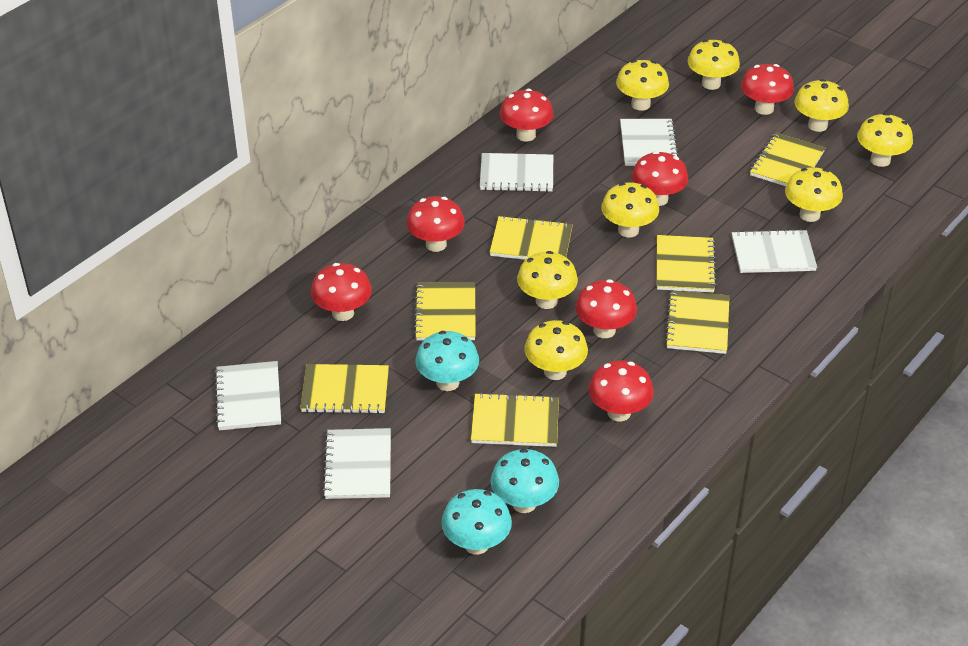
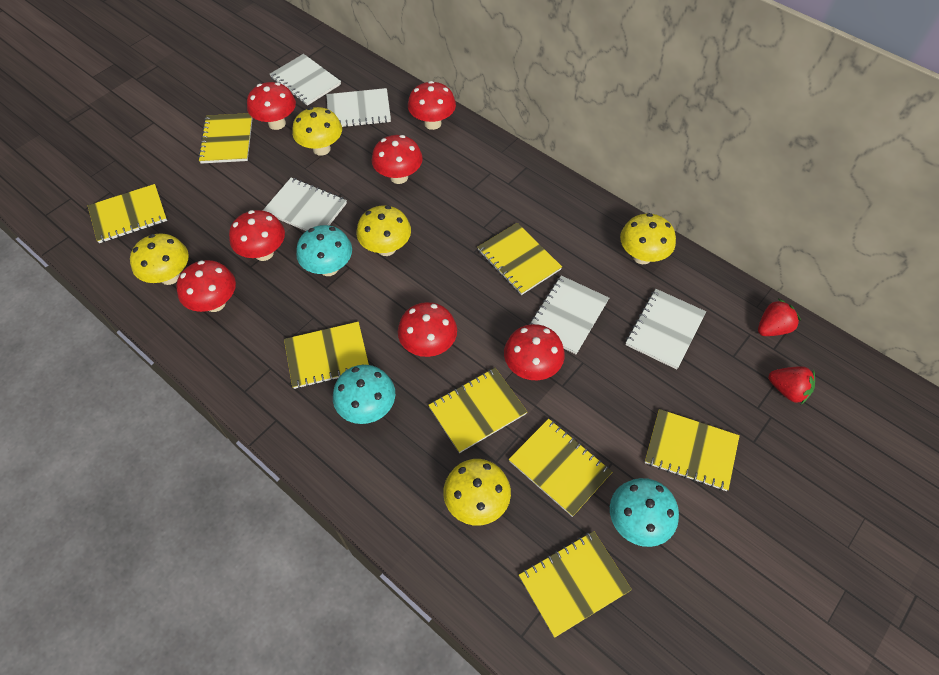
red strawberry: 0 -> 2
yellow mushroom: 8 -> 5
yellow notebook: 7 -> 8

